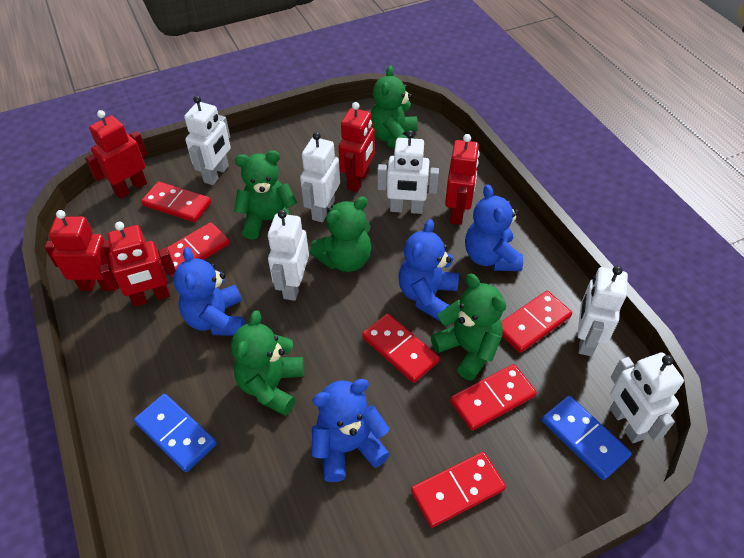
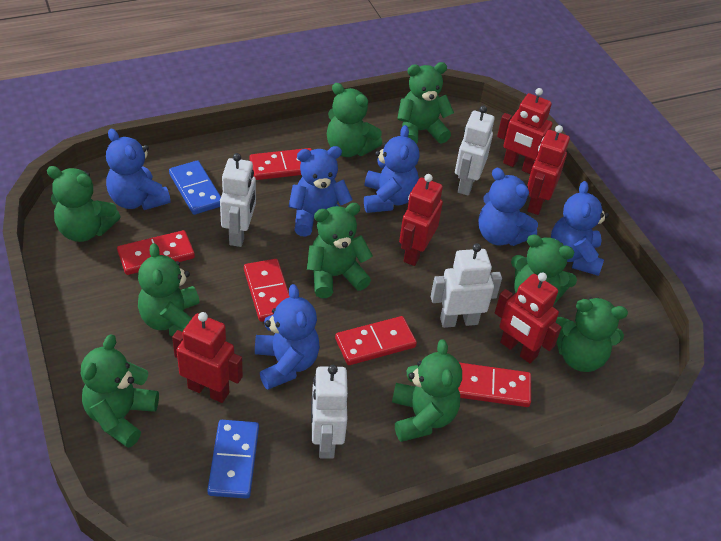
blue teddy bear: 4 -> 6
green teddy bear: 5 -> 9
red domino: 6 -> 5
white robot: 6 -> 4

